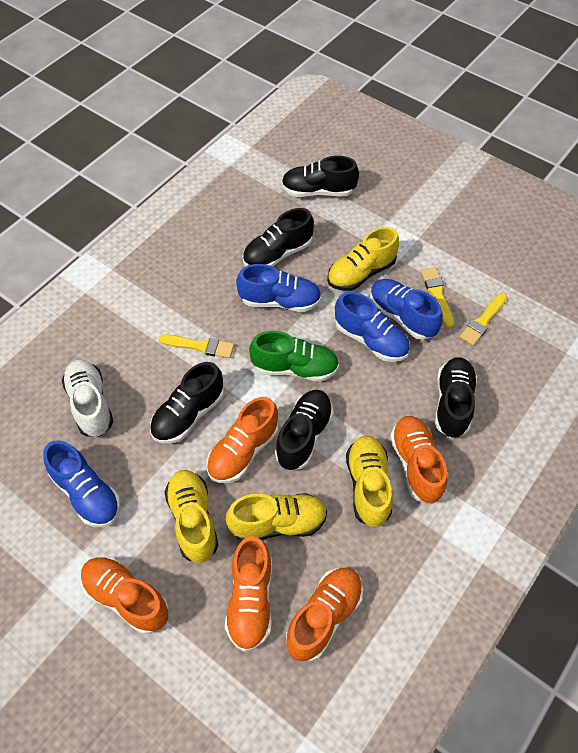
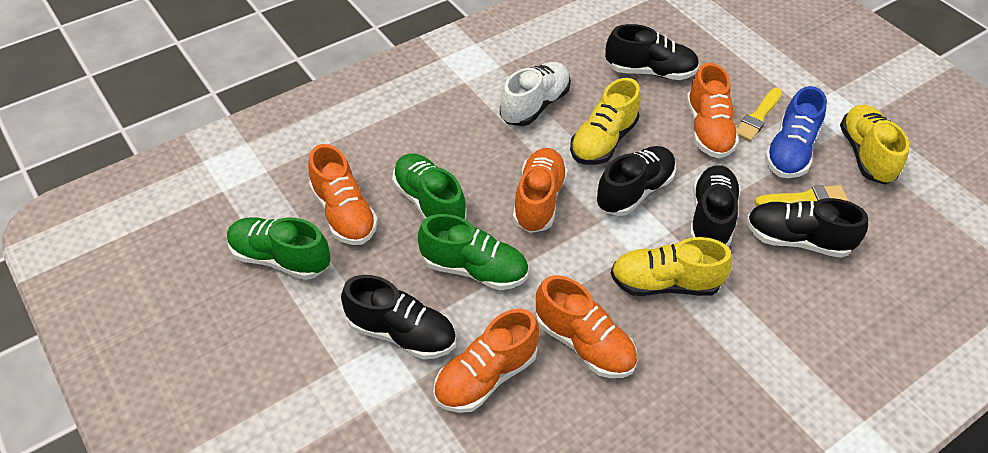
blue shoe: 4 -> 1
green shoe: 1 -> 3
yellow brush: 3 -> 2
yellow shoe: 4 -> 3

